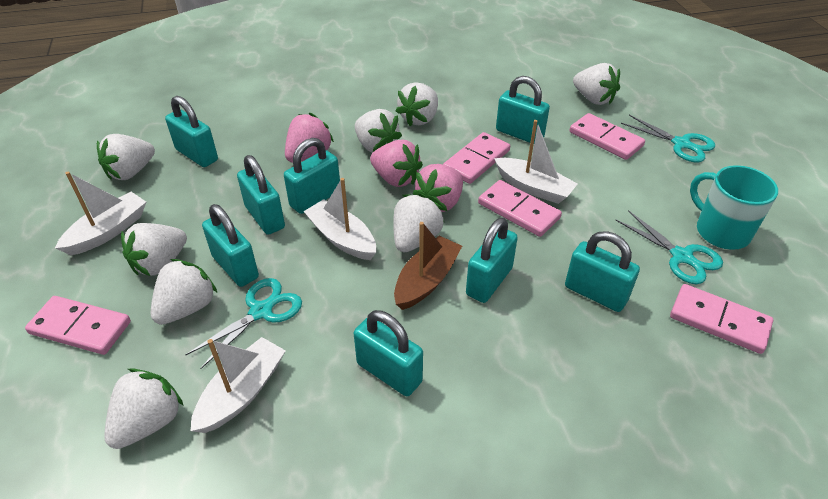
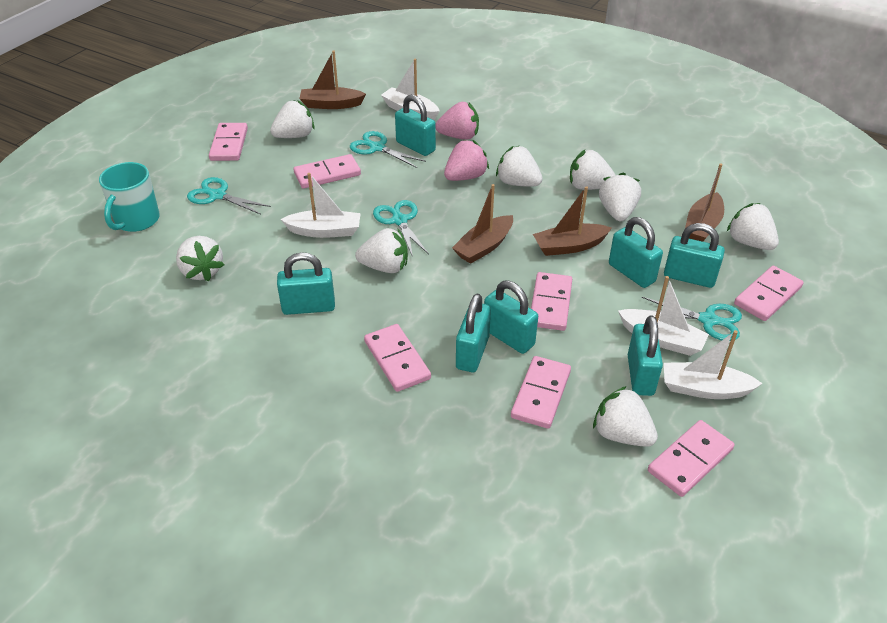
brown boat: 1 -> 4
pink domino: 5 -> 7
pink strawberry: 3 -> 2
turquoise padlock: 8 -> 7
turquoise scissors: 3 -> 4

